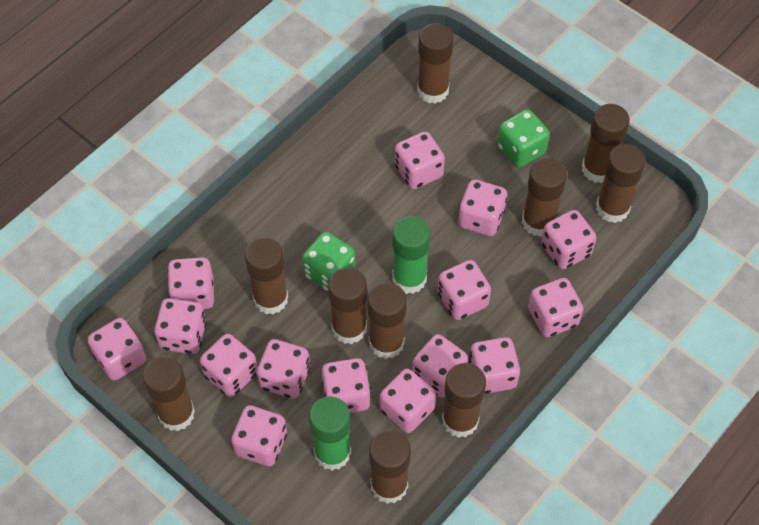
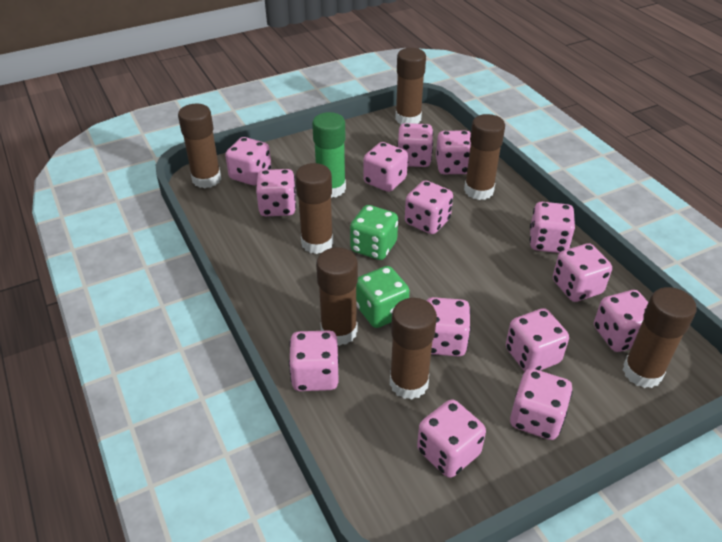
brown glue stick: 10 -> 7
green glue stick: 2 -> 1
pink dice: 15 -> 14

